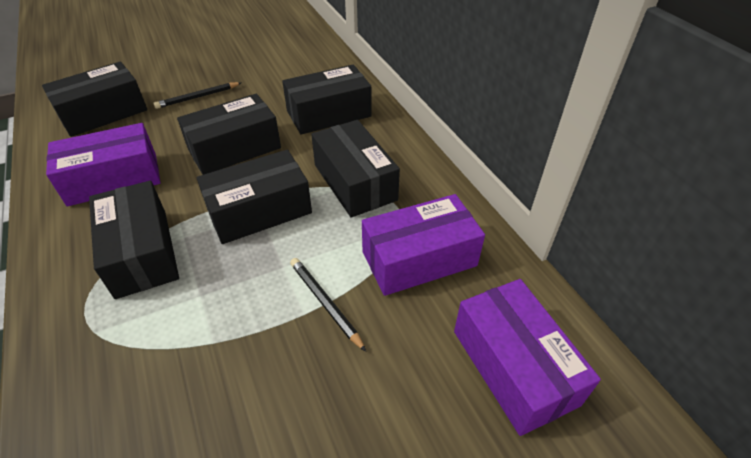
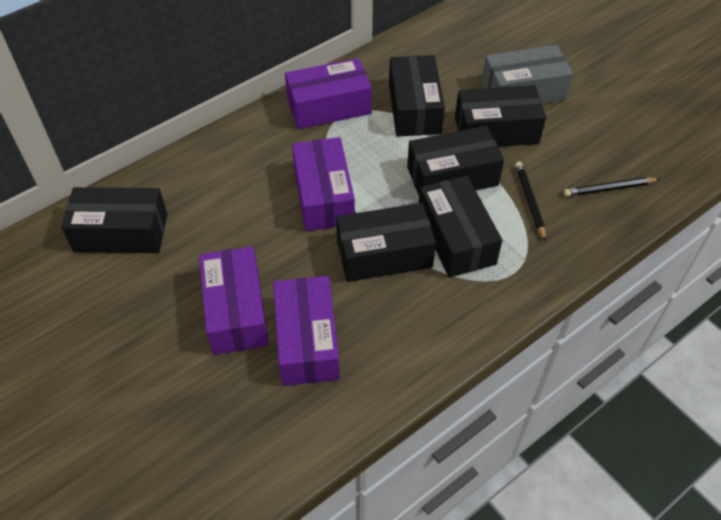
grey box: 0 -> 1
purple box: 3 -> 4

